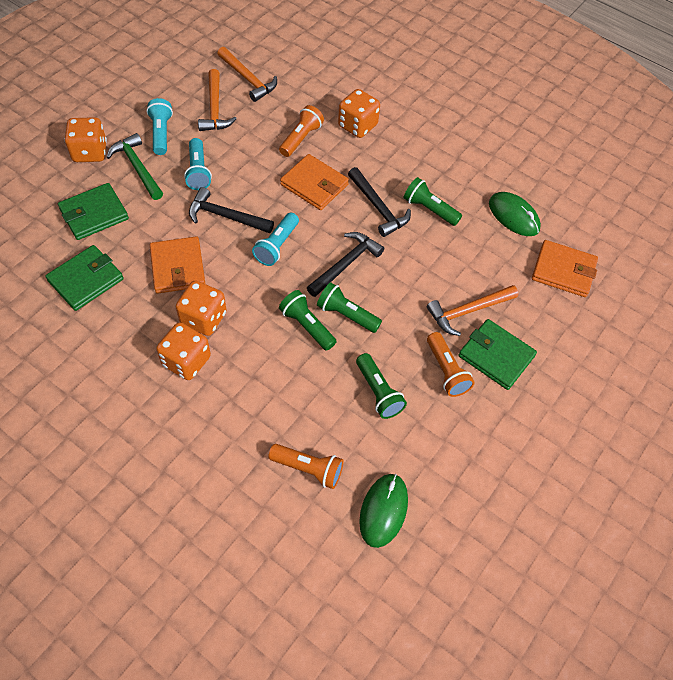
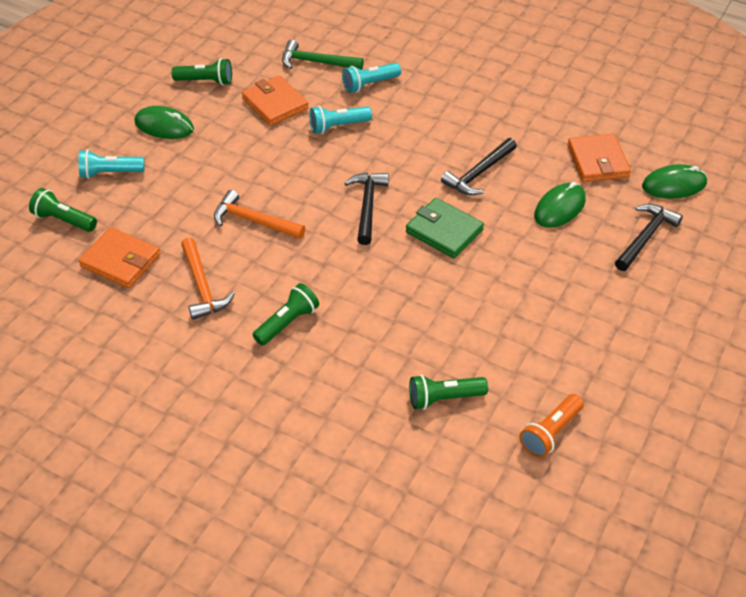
green mouse: 2 -> 3
green wallet: 3 -> 1
orange dice: 4 -> 0
orange flashlight: 3 -> 1
orange hammer: 3 -> 2

